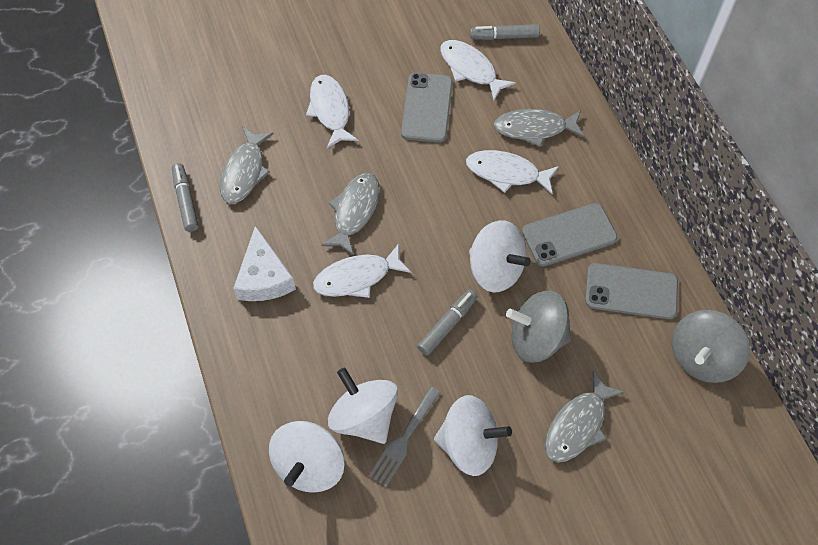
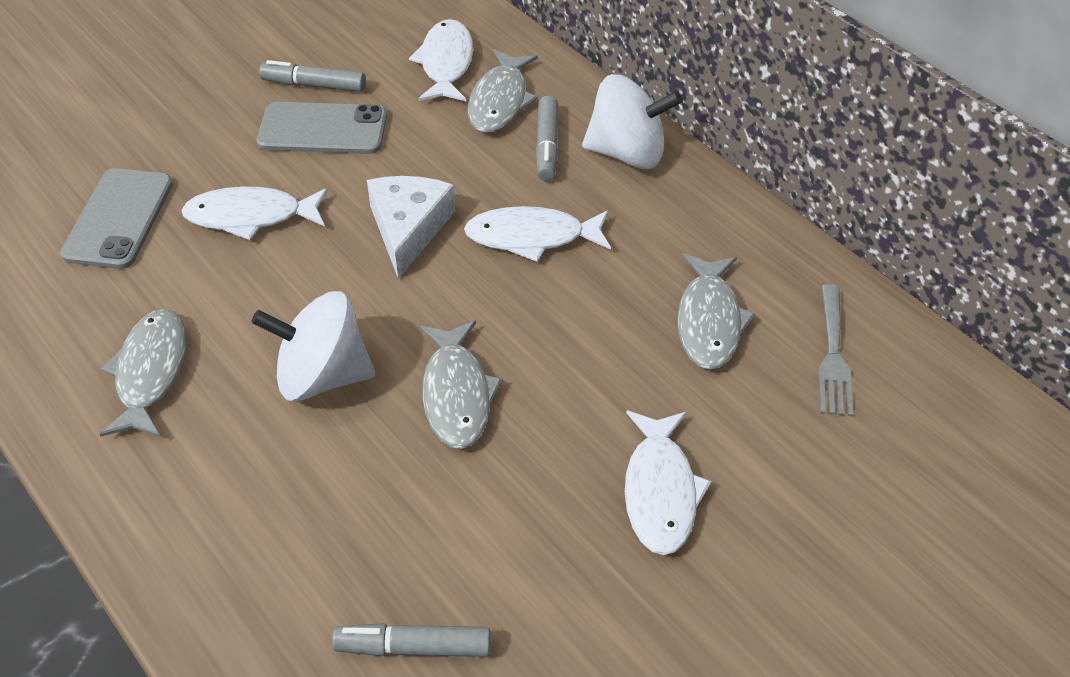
grey phone: 3 -> 2
grey spinning top: 2 -> 0
white spinning top: 4 -> 2

